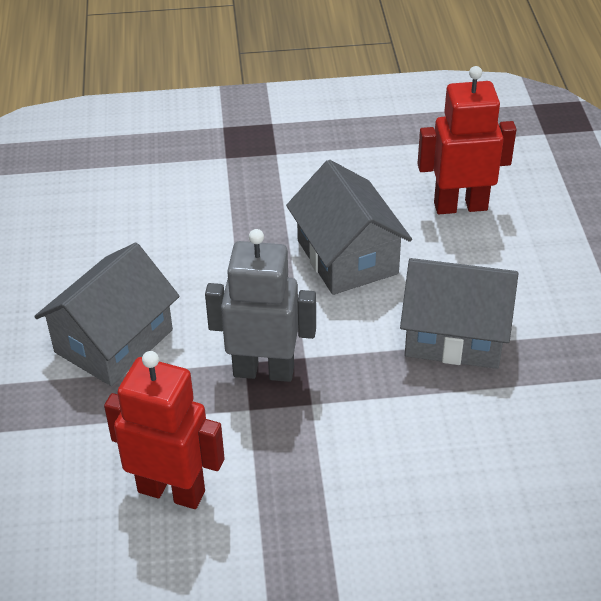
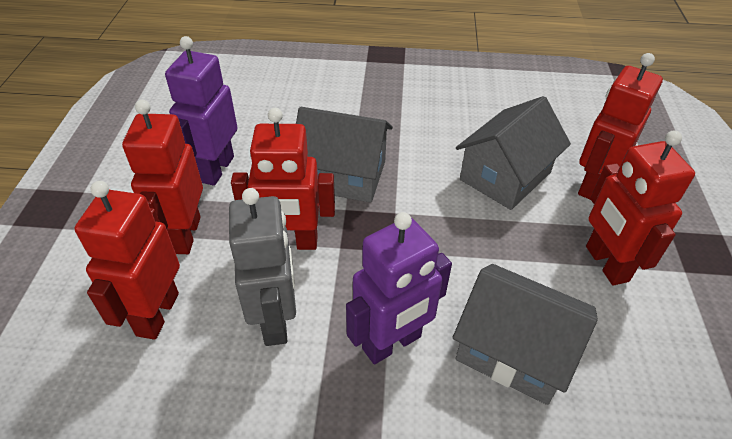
purple robot: 0 -> 2
red robot: 2 -> 5

